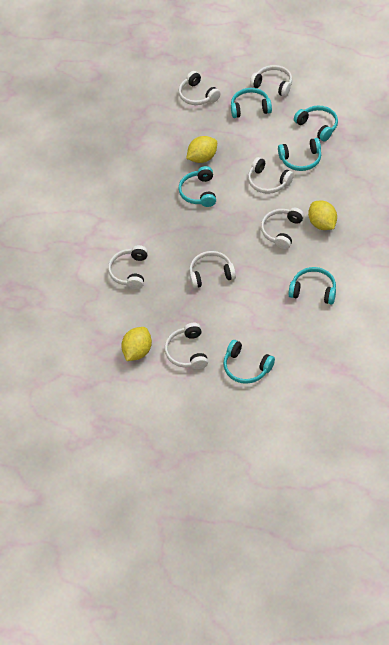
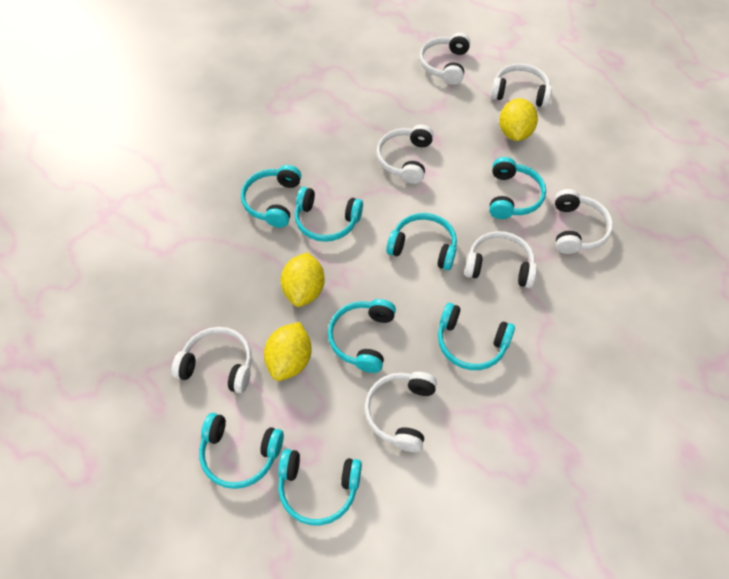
turquoise headphones: 6 -> 8

